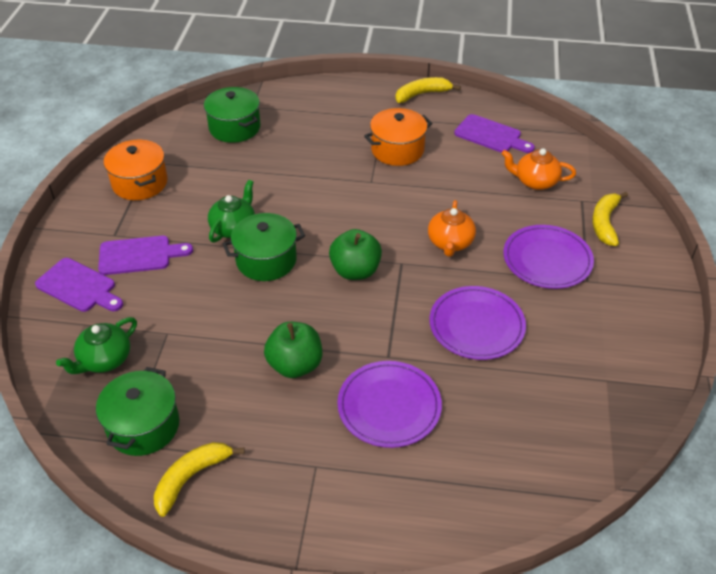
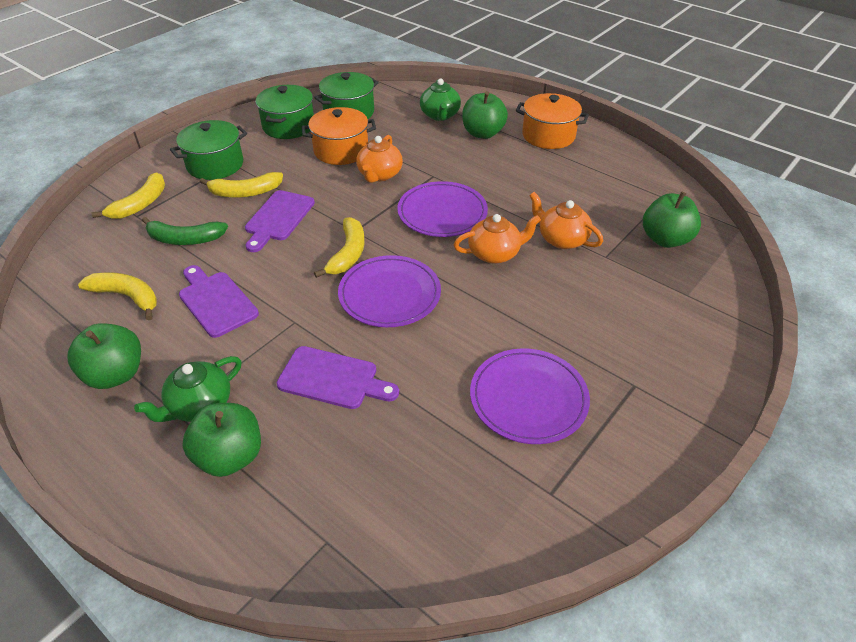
green apple: 2 -> 4
green banana: 0 -> 1
orange teapot: 2 -> 3
yellow banana: 3 -> 4

